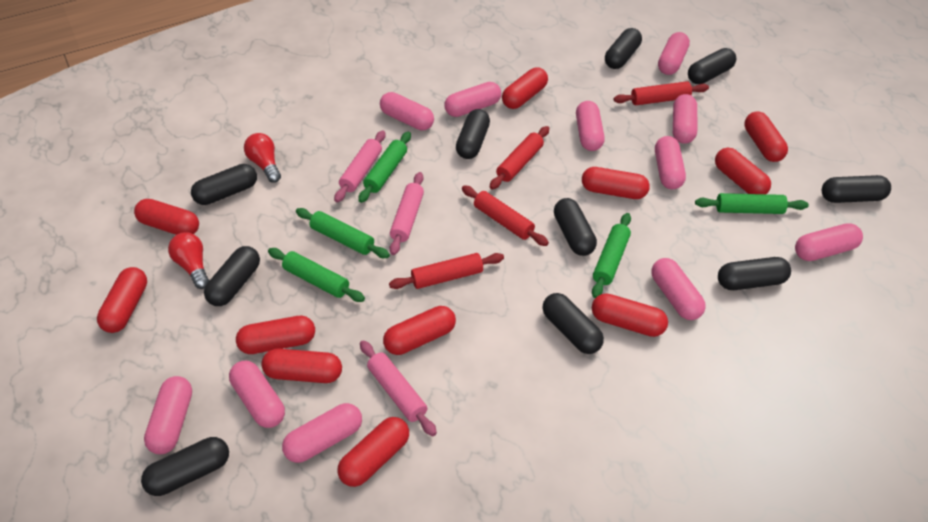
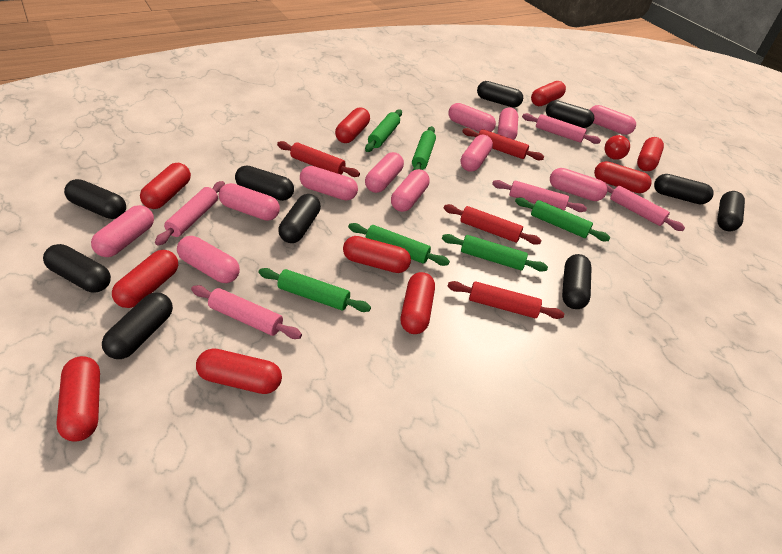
green rolling pin: 5 -> 6
pink rolling pin: 3 -> 5
red capsule: 11 -> 10
red light bulb: 2 -> 1

